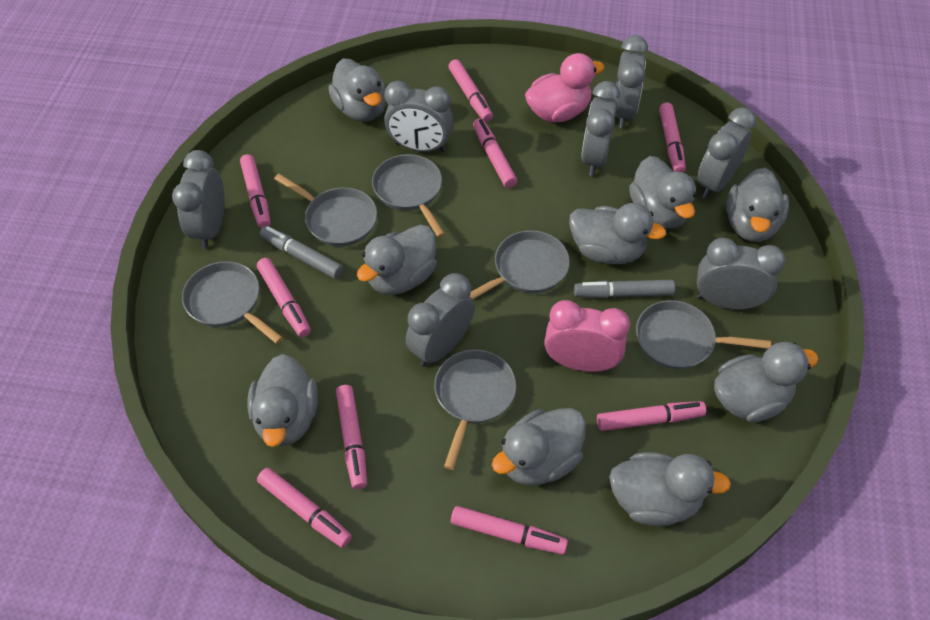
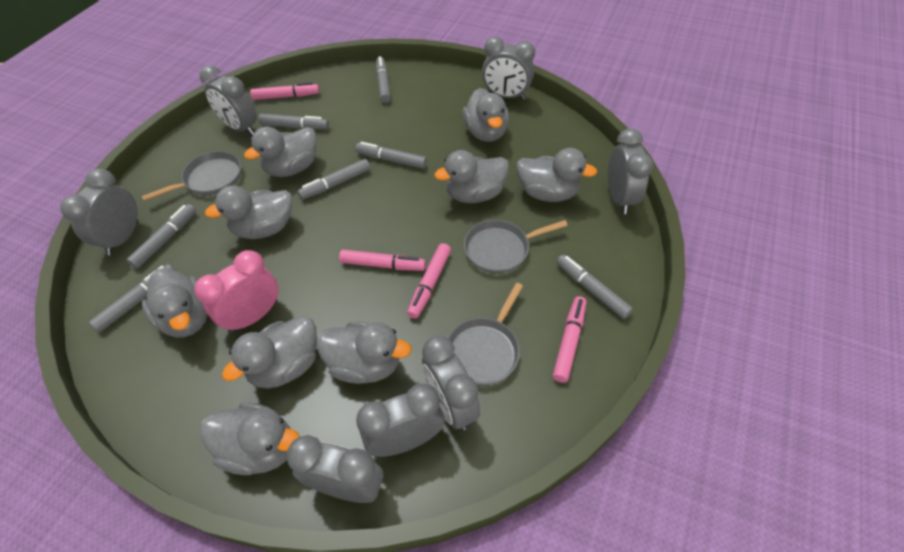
grey marker: 2 -> 7
grey pan: 6 -> 3
pink duck: 1 -> 0
pink marker: 9 -> 4

